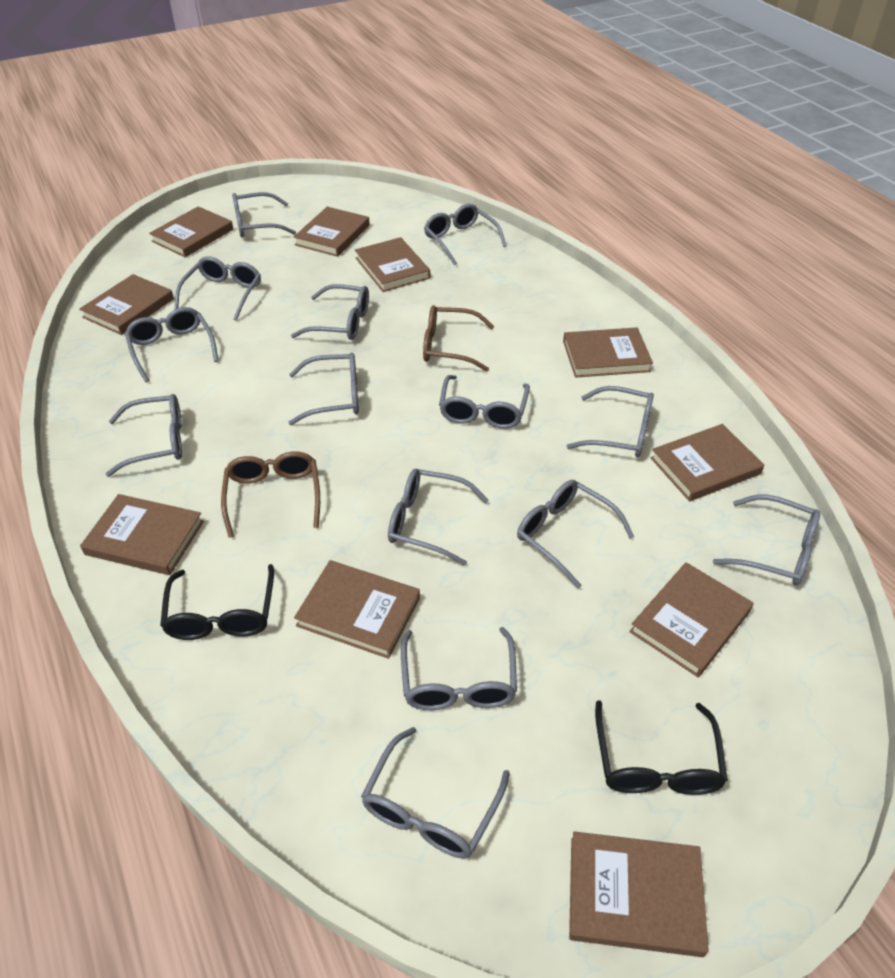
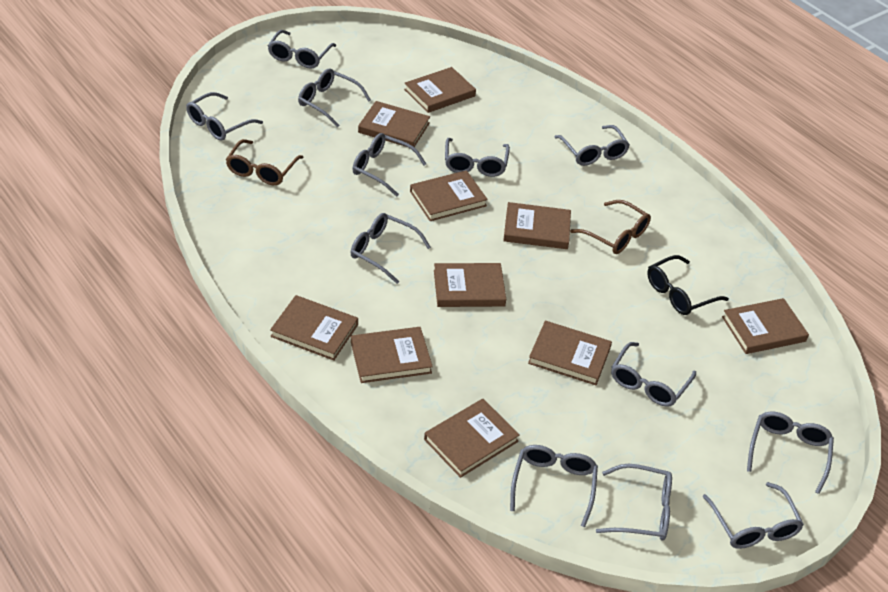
black glasses: 2 -> 1
grey glasses: 14 -> 12

